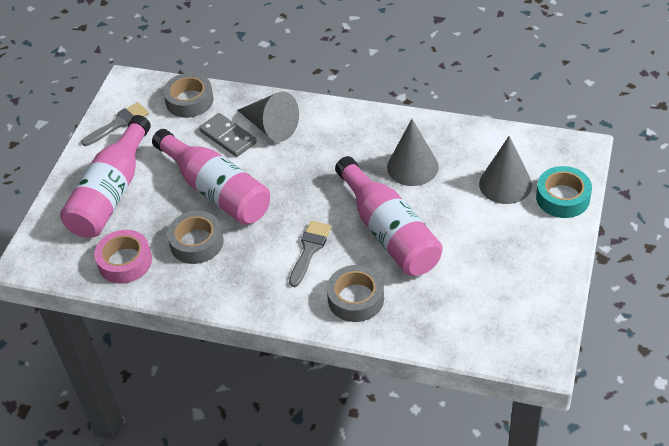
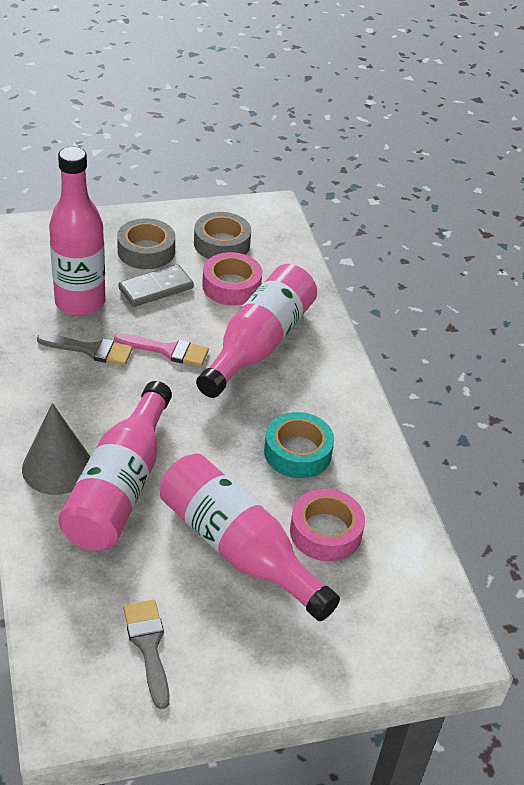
grey cone: 3 -> 1
grey tape: 3 -> 2
pink bottle: 3 -> 4
pink brush: 0 -> 1
pink tape: 1 -> 2

